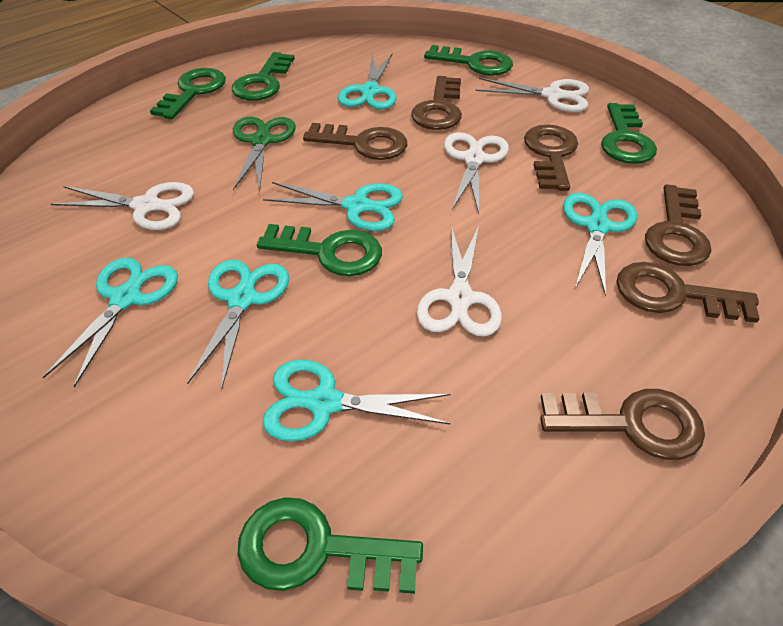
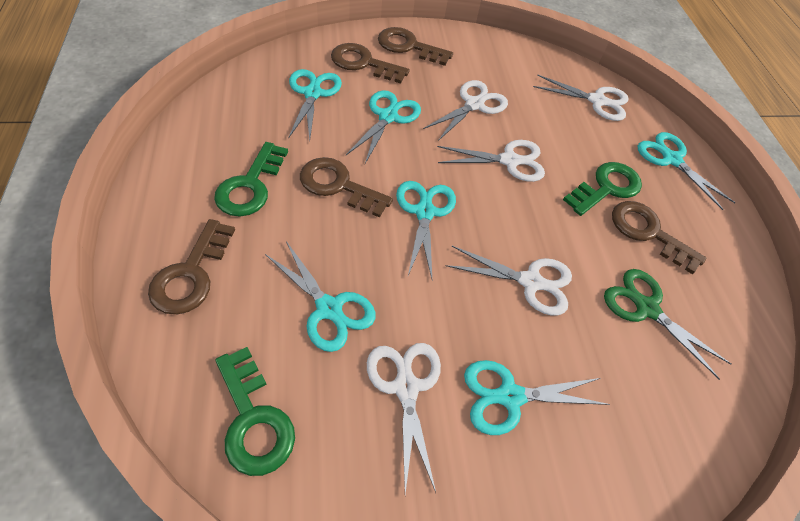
brown key: 6 -> 5
green key: 6 -> 3
white scissors: 4 -> 5

